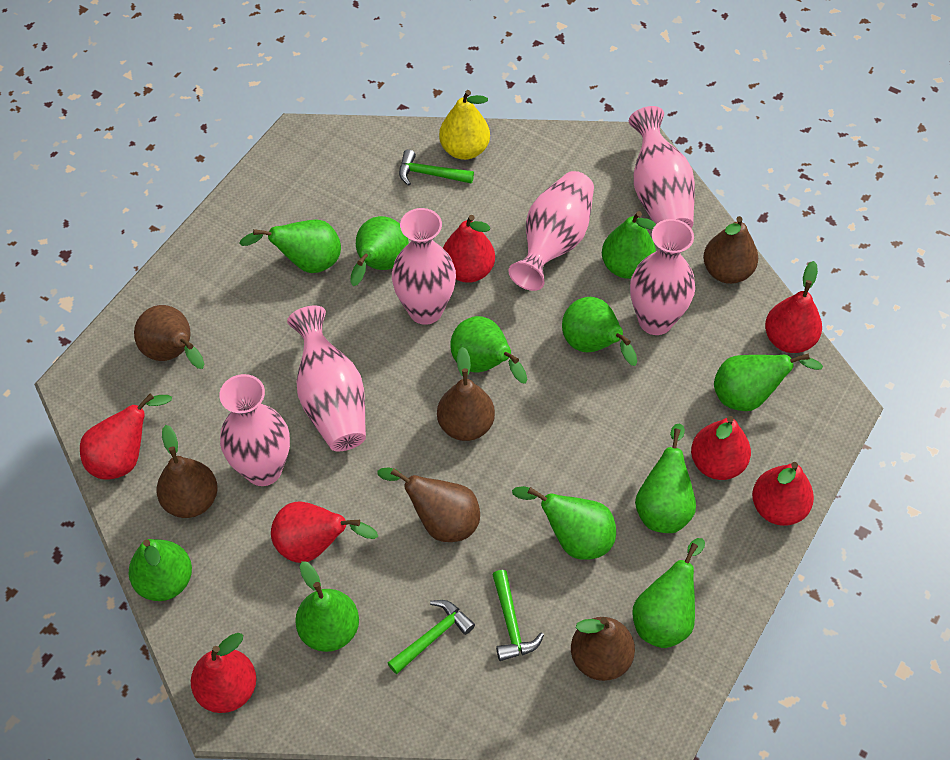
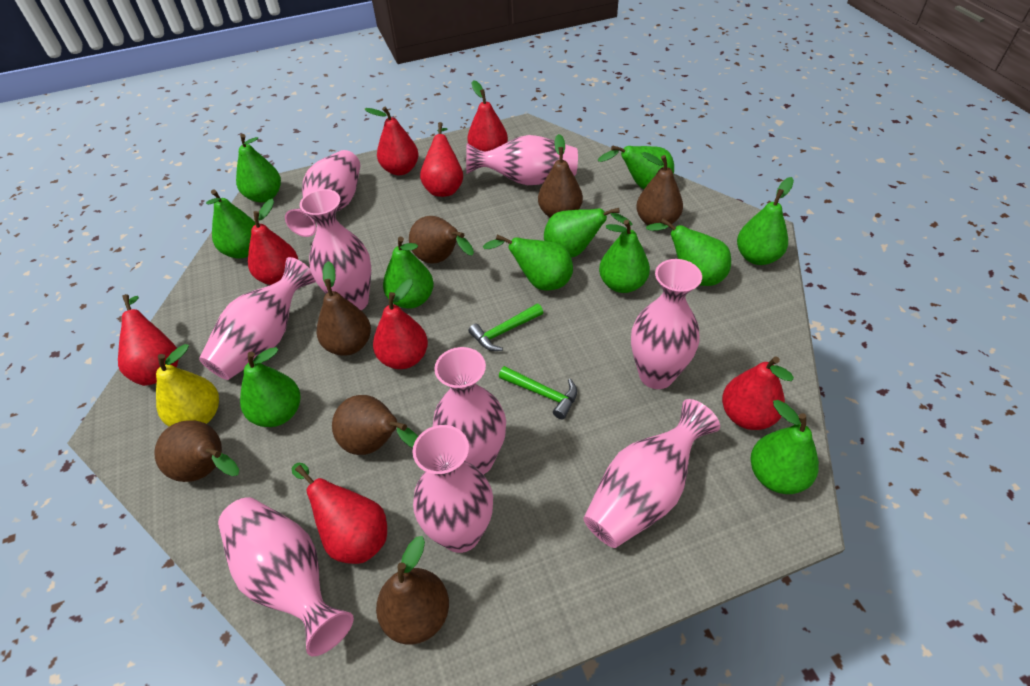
brown pear: 6 -> 7
green hammer: 3 -> 2
pink vase: 6 -> 9
red pear: 7 -> 8

